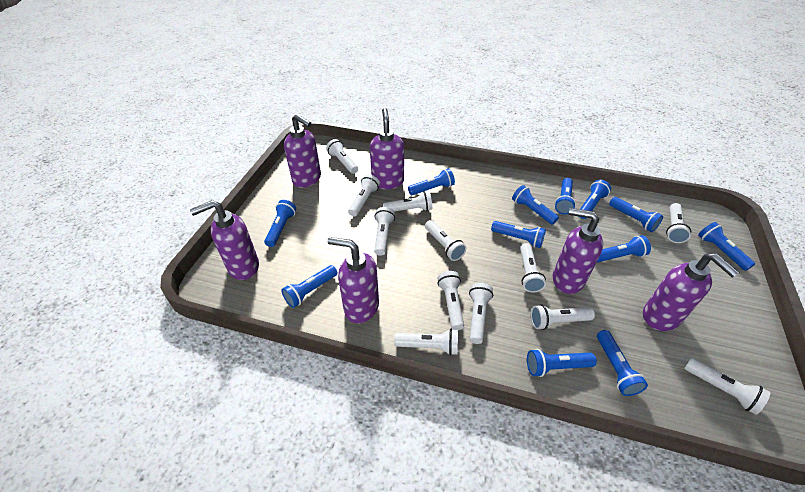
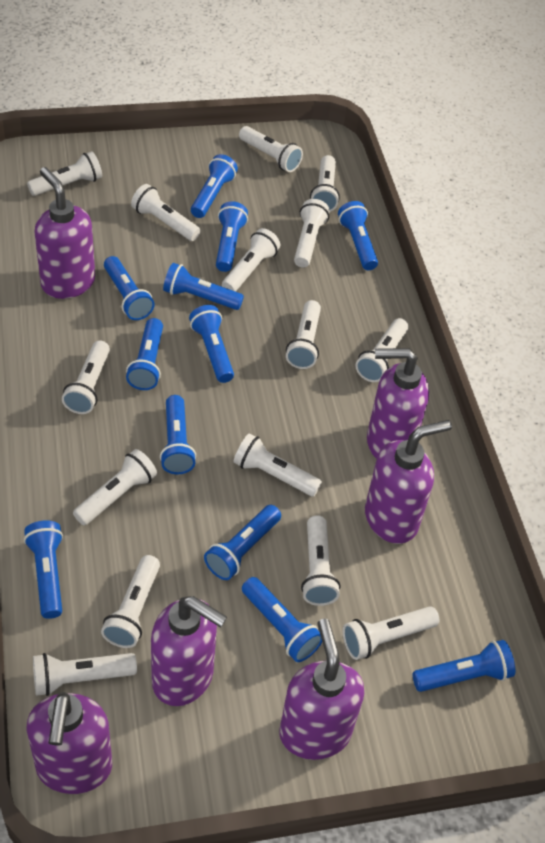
white flashlight: 12 -> 15

